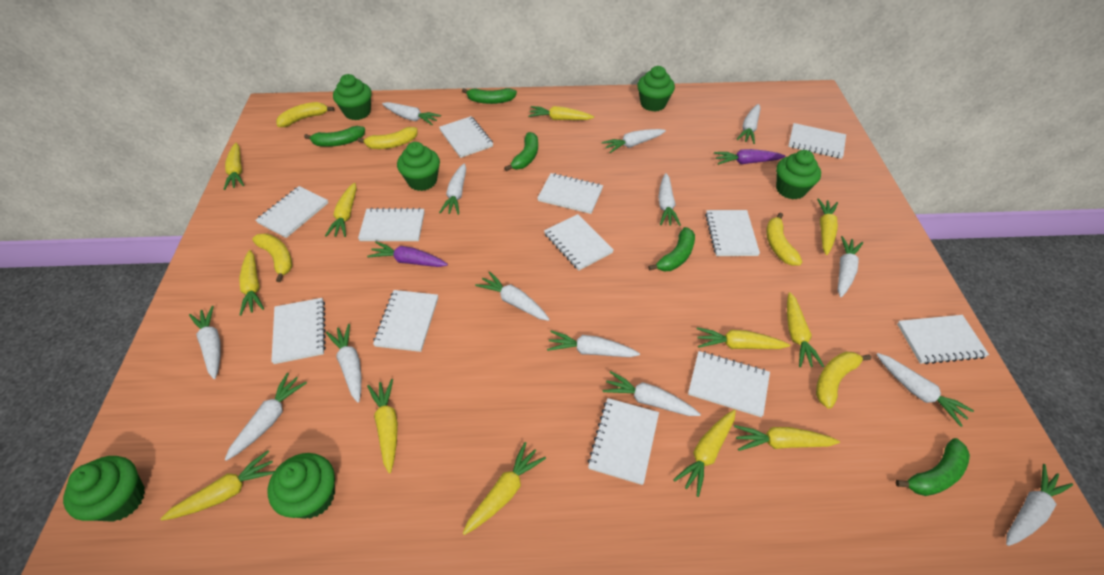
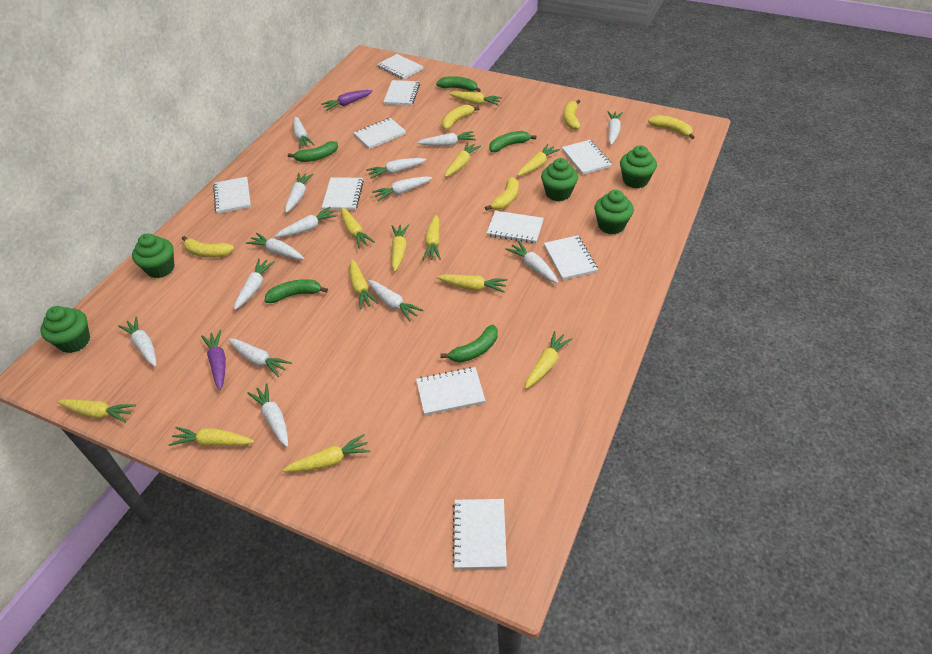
green cupcake: 6 -> 5
white notebook: 12 -> 10

